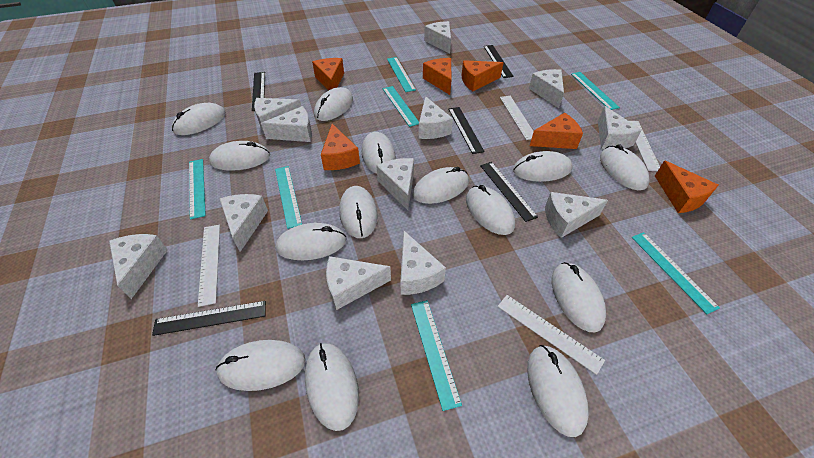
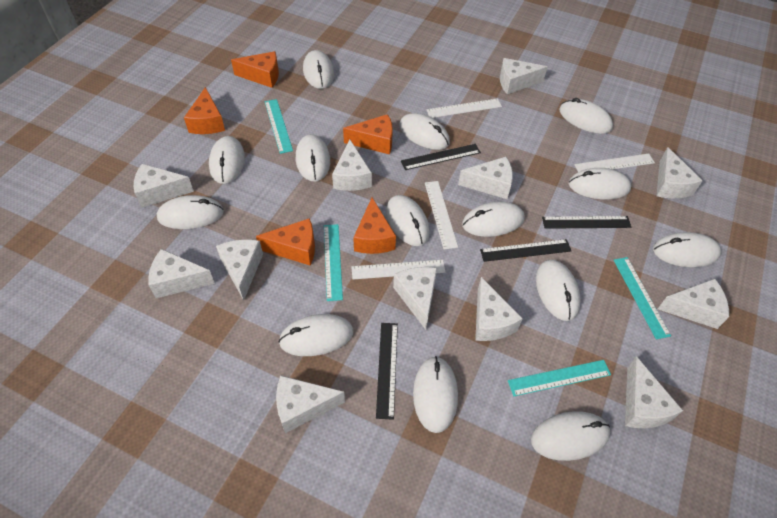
black ruler: 5 -> 4
orange cheese: 6 -> 5
turquoise ruler: 7 -> 4

